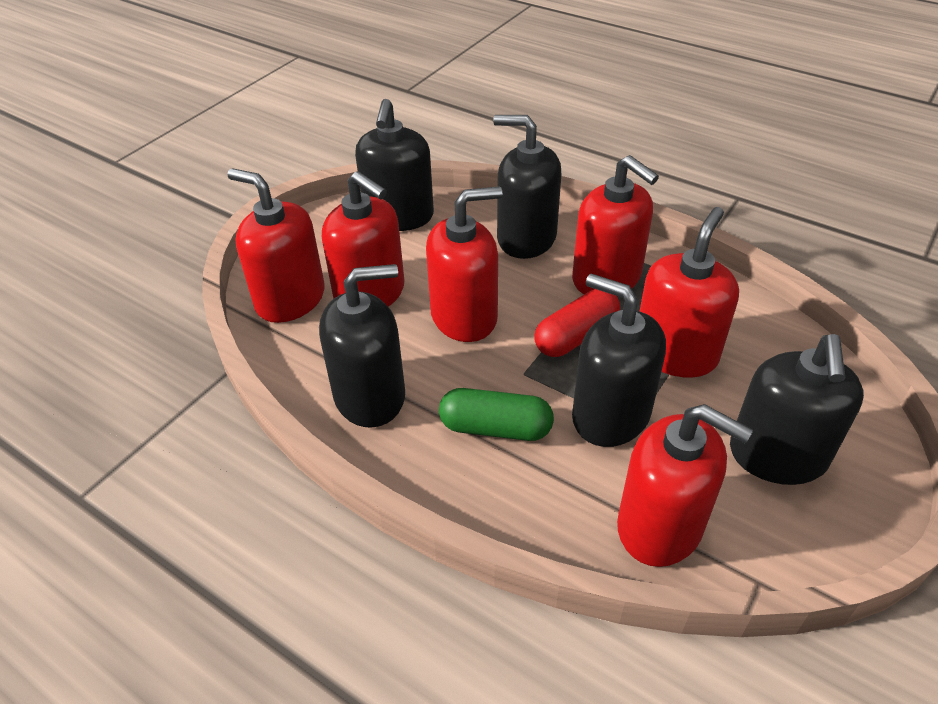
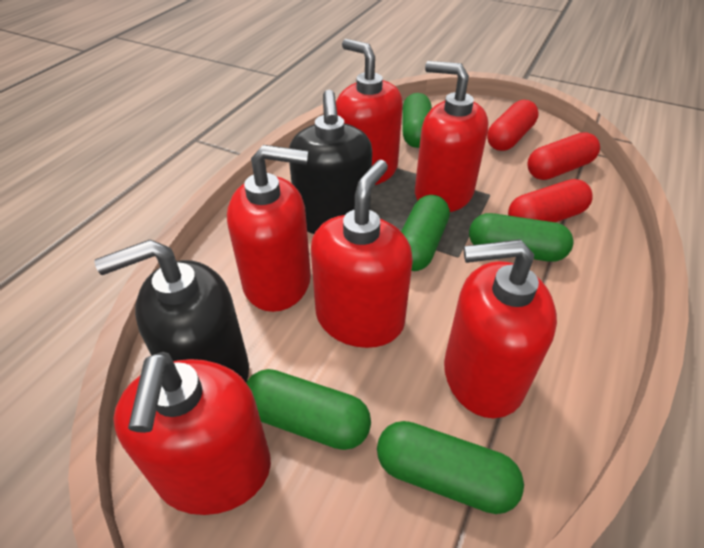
black soap dispenser: 5 -> 2
green capsule: 1 -> 5
red capsule: 1 -> 3

